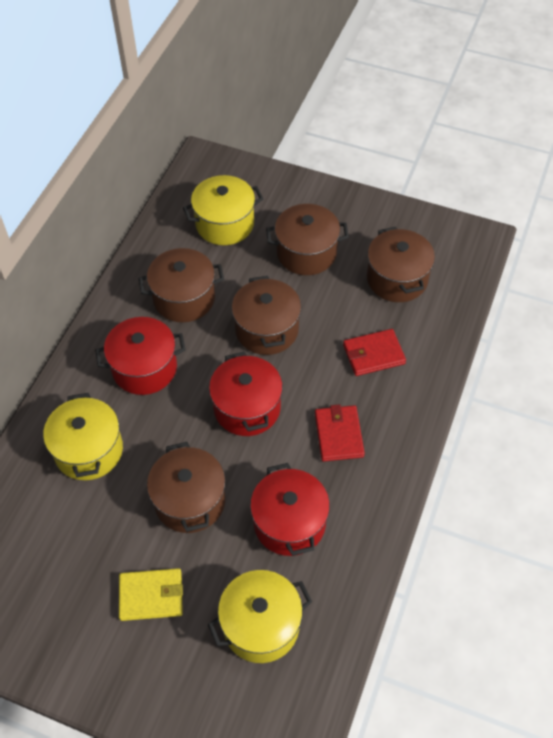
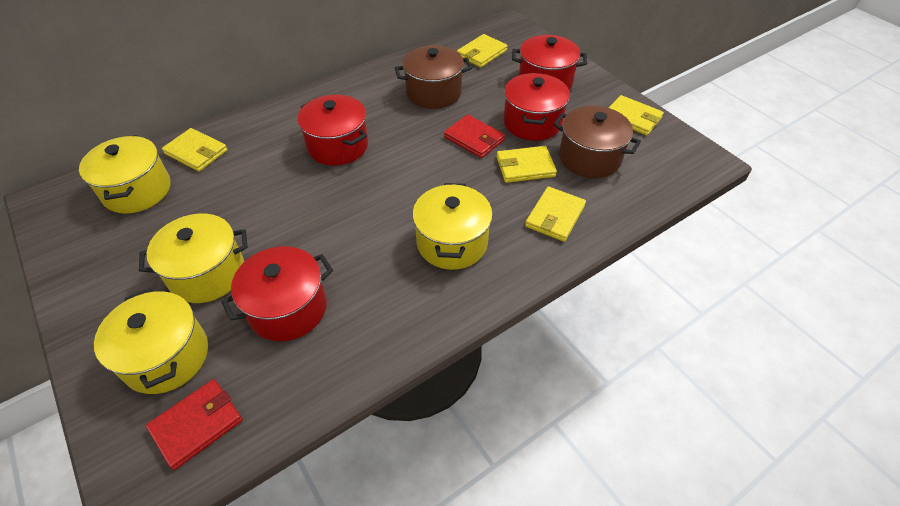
brown pot: 5 -> 2
red pot: 3 -> 4
yellow pot: 3 -> 4
yellow wallet: 1 -> 5

